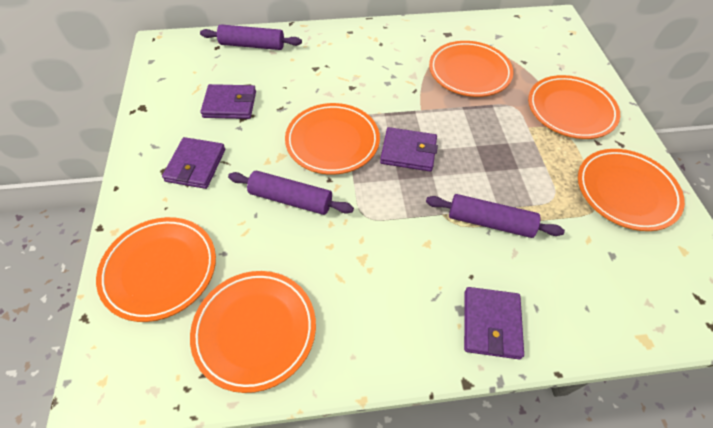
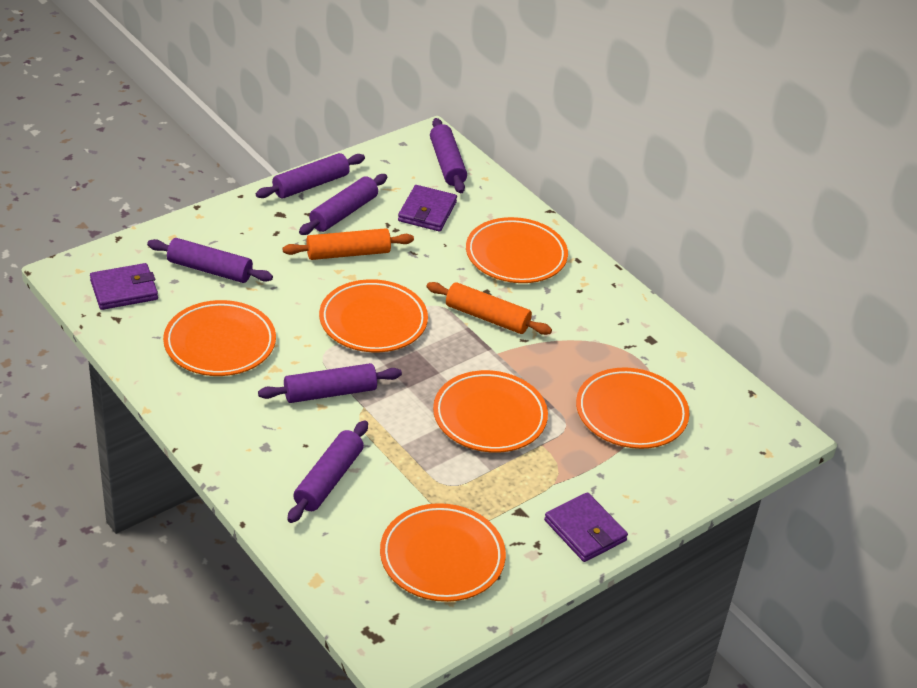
orange rolling pin: 0 -> 2
purple rolling pin: 3 -> 6
purple wallet: 4 -> 3

